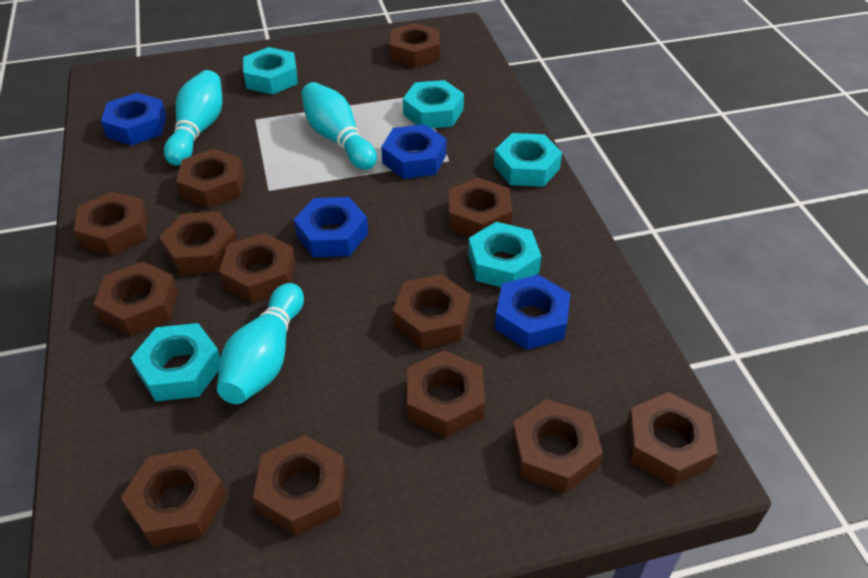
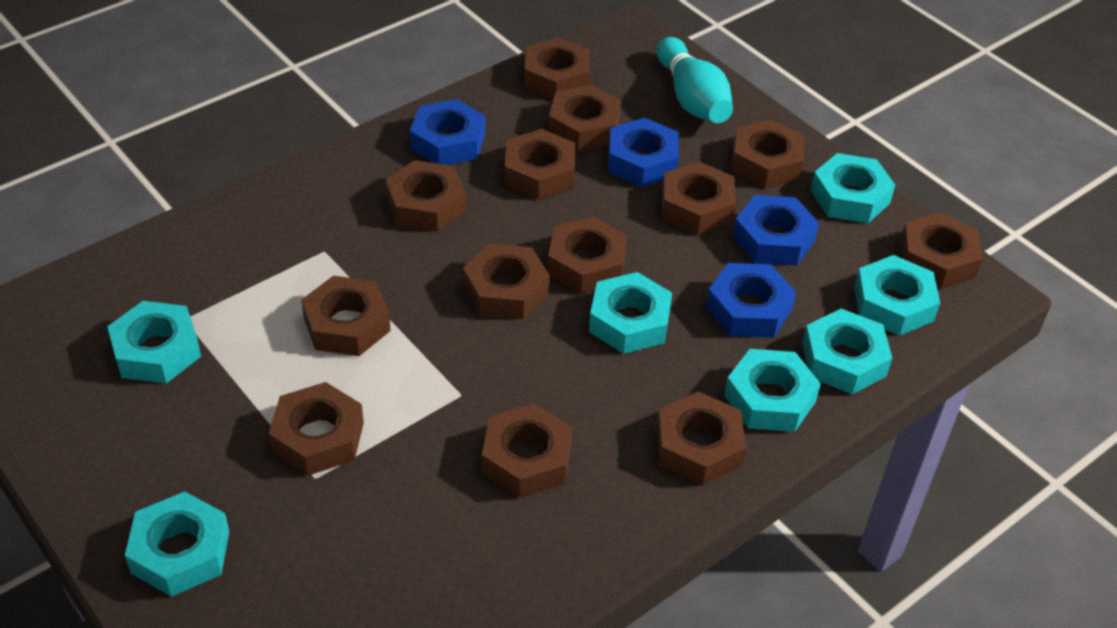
turquoise bowling pin: 3 -> 1
turquoise nut: 5 -> 7

